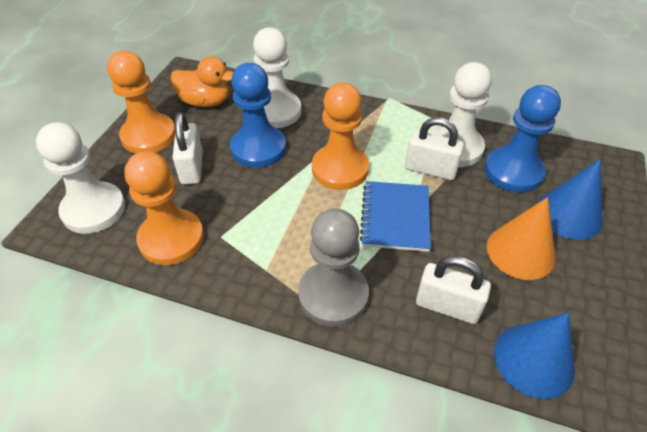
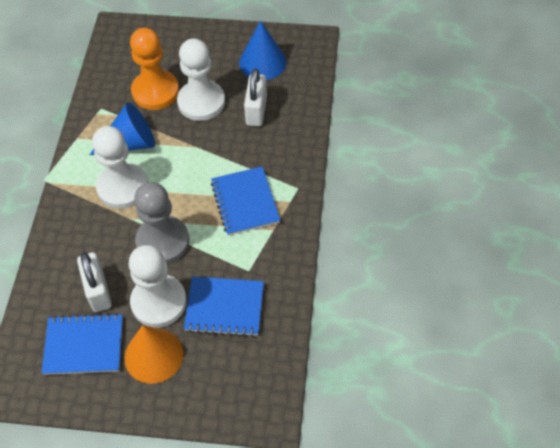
blue notebook: 1 -> 3
blue pawn: 2 -> 0
orange duck: 1 -> 0
orange pawn: 3 -> 1
white padlock: 3 -> 2

